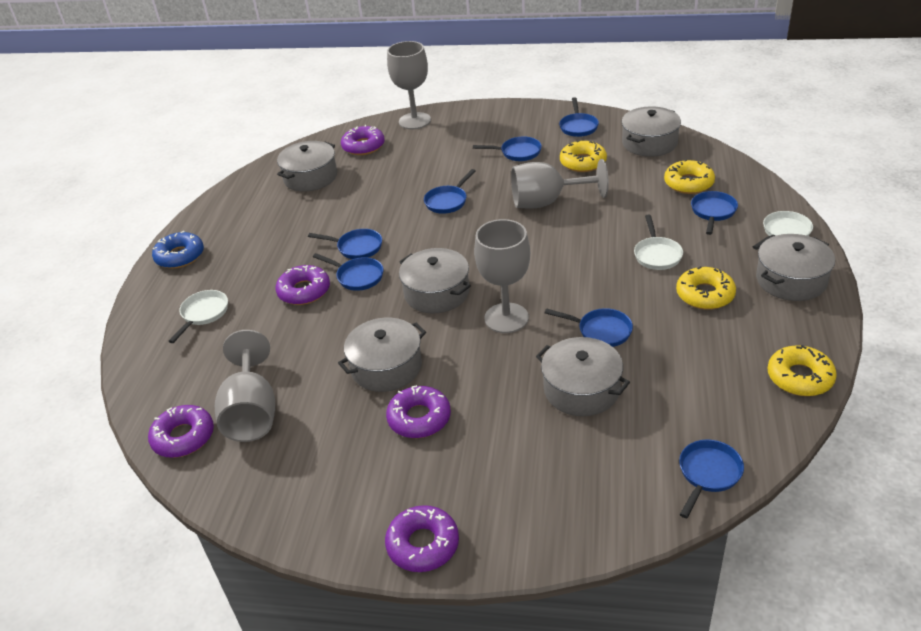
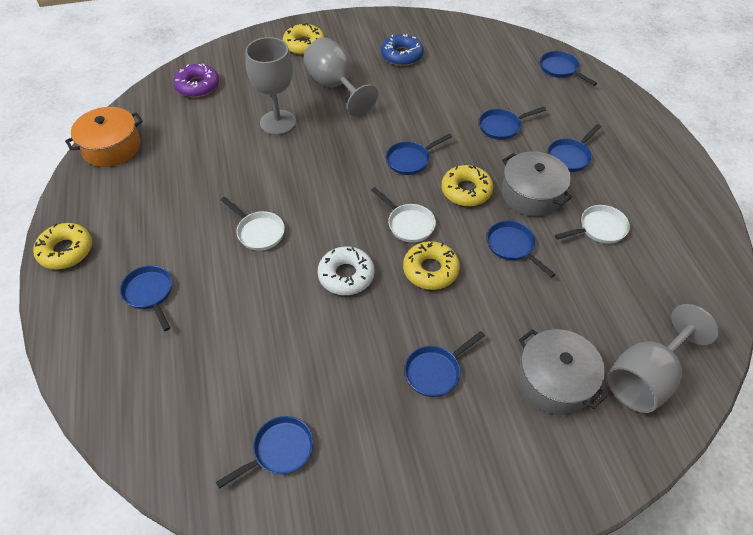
grey goblet: 4 -> 3
grey pot: 6 -> 2
orange pot: 0 -> 1
purple donut: 5 -> 1
white donut: 0 -> 1

